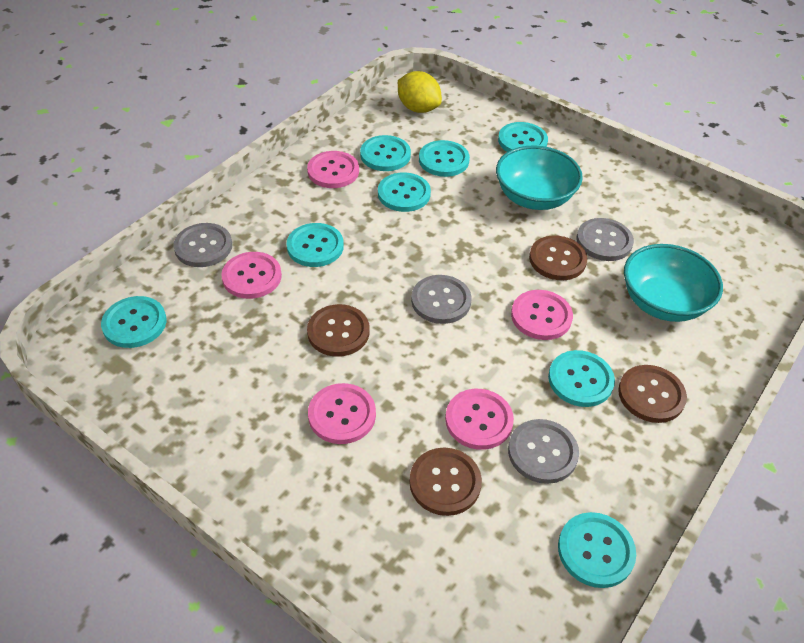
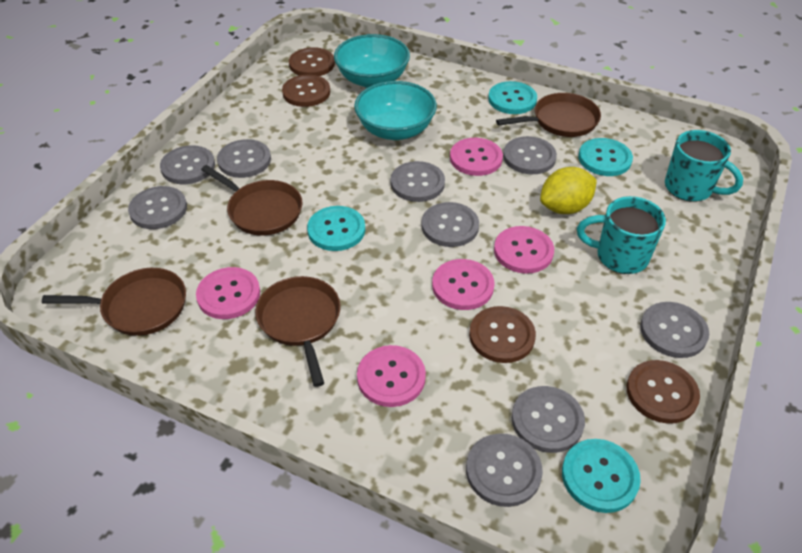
brown pan: 0 -> 4
grey button: 4 -> 9
turquoise button: 8 -> 4
turquoise mug: 0 -> 2

